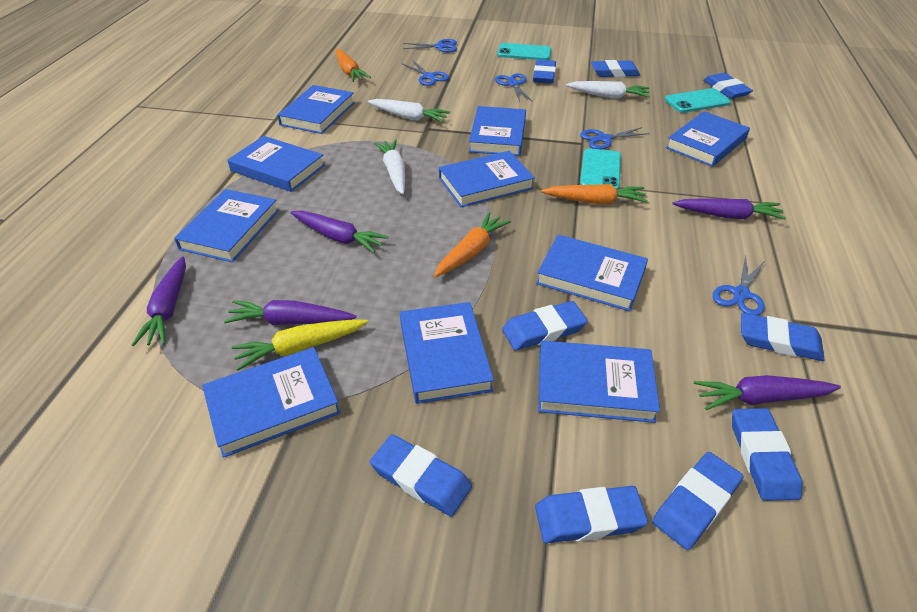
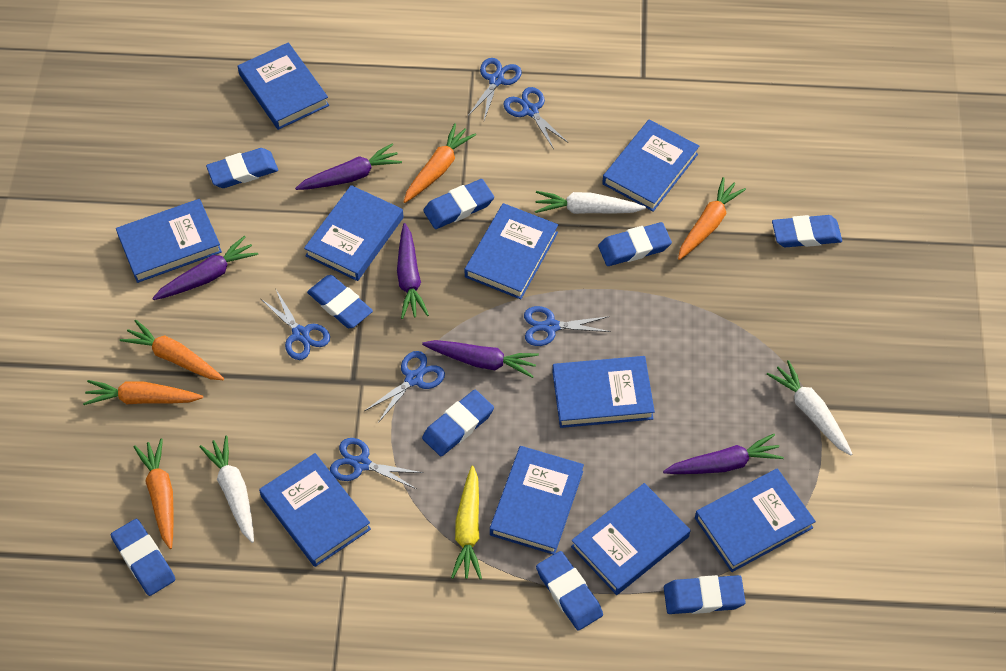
blue scissors: 5 -> 6
orange carrot: 3 -> 5
turquoise phone: 3 -> 0

